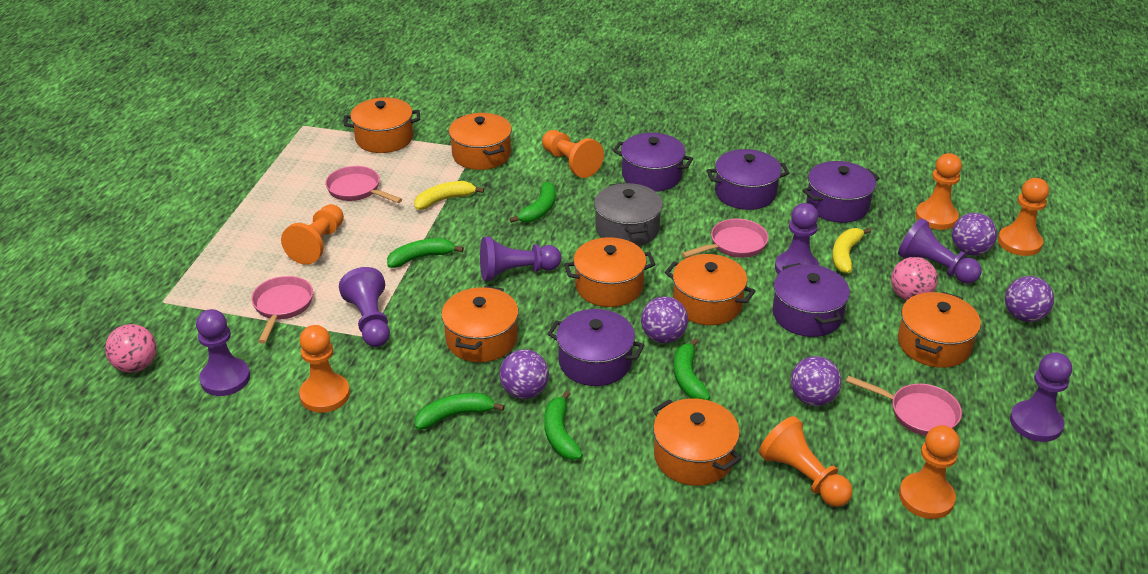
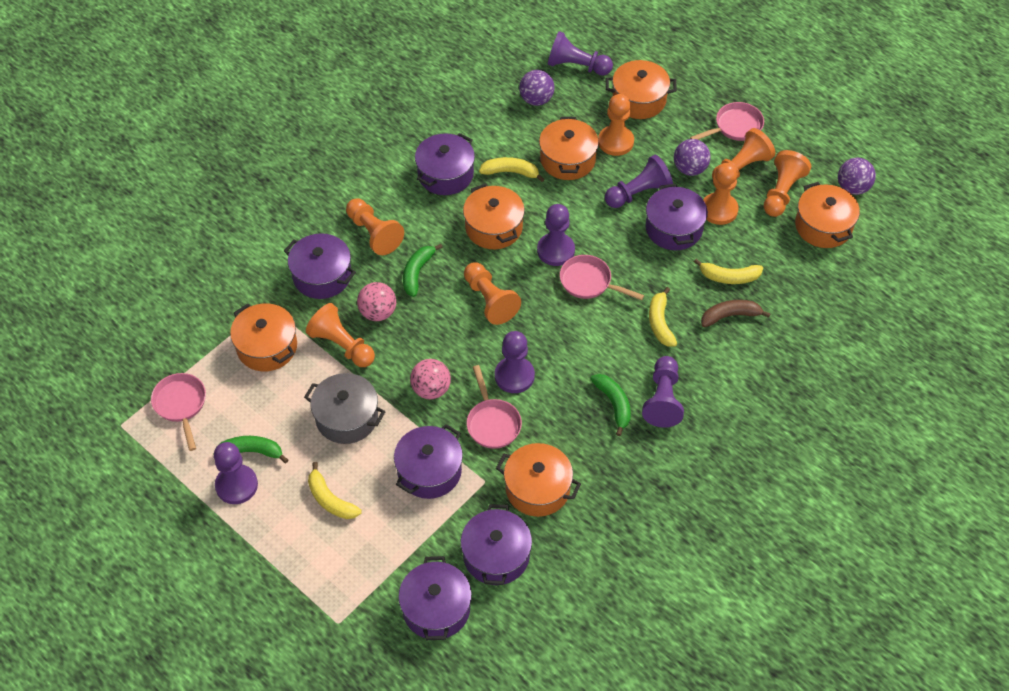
brown banana: 0 -> 1
green banana: 5 -> 3
orange pot: 7 -> 6
purple ball: 5 -> 3
purple pot: 5 -> 6
yellow banana: 2 -> 4

